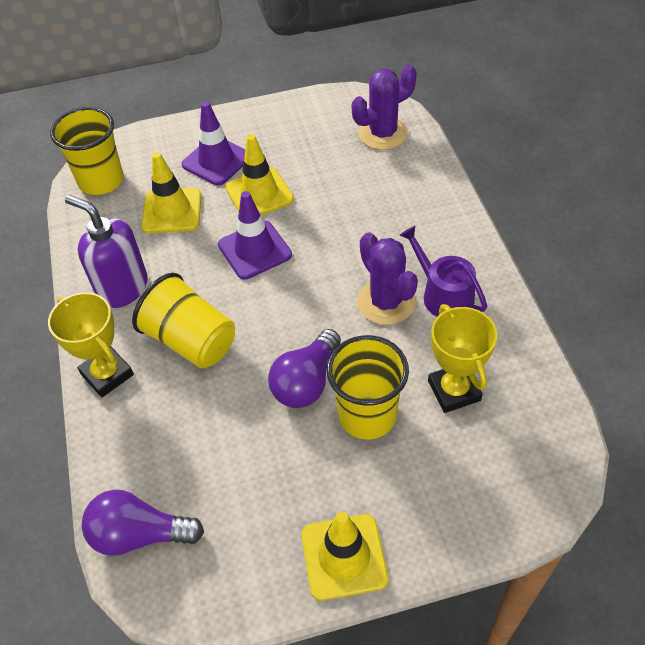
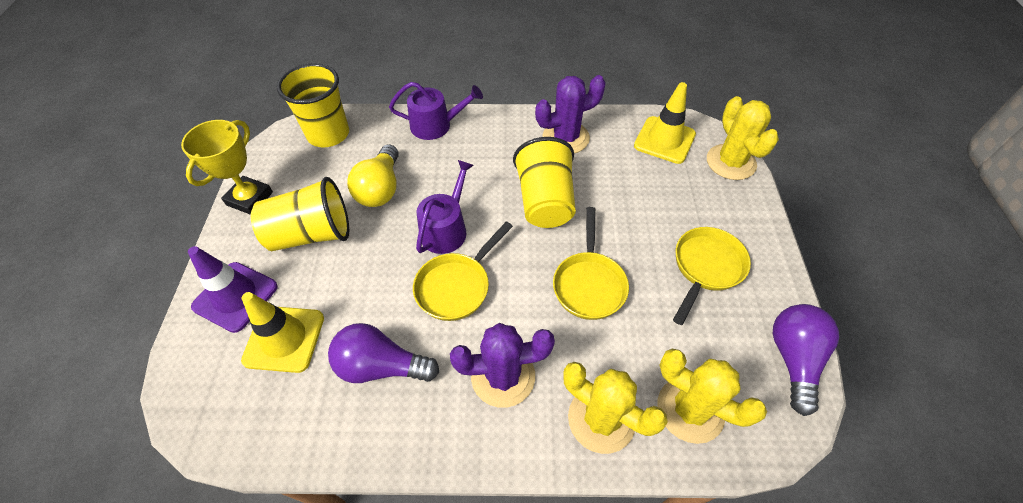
purple soap dispenser: 1 -> 0
purple traffic cone: 2 -> 1
purple watering can: 1 -> 2
yellow cactus: 0 -> 3
yellow light bulb: 0 -> 1
yellow pan: 0 -> 3
yellow traffic cone: 3 -> 2
yellow trophy: 2 -> 1

